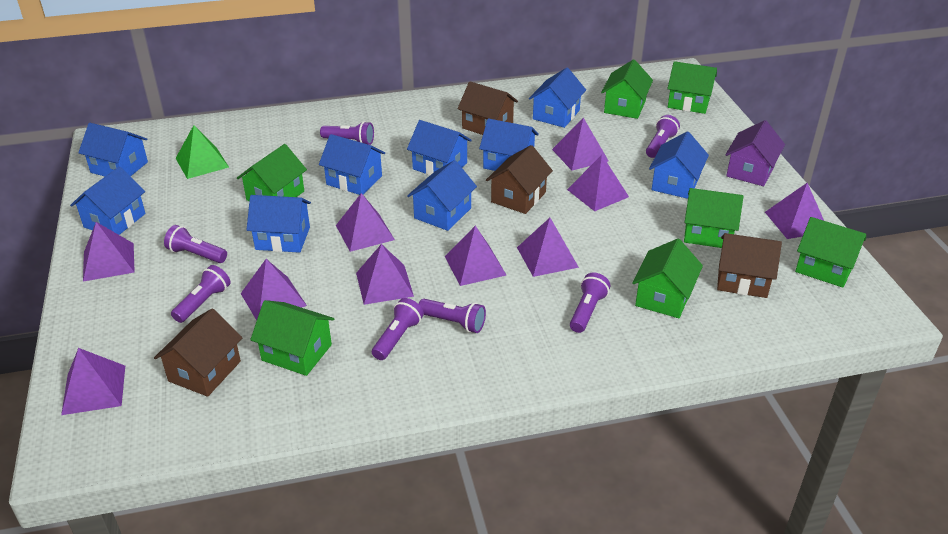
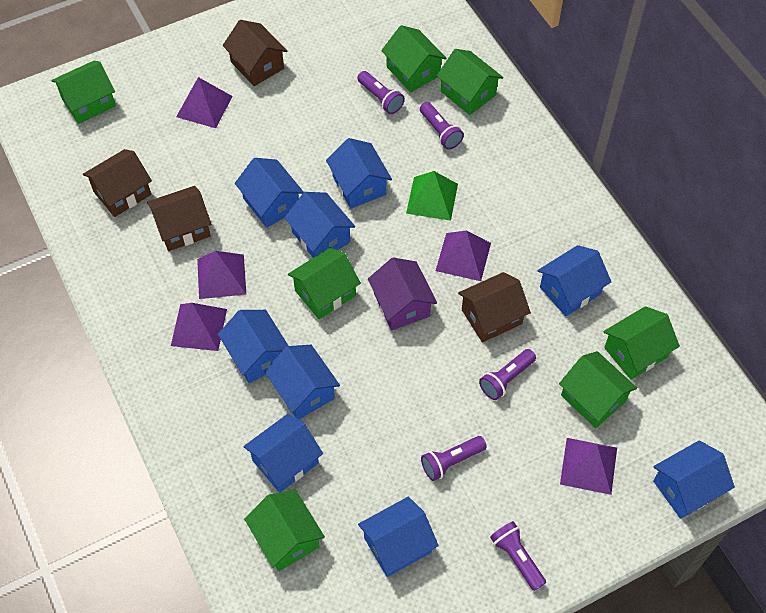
purple flashlight: 7 -> 5
purple pyramid: 10 -> 5

